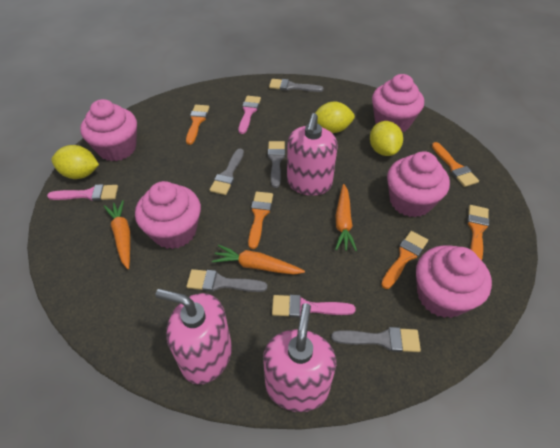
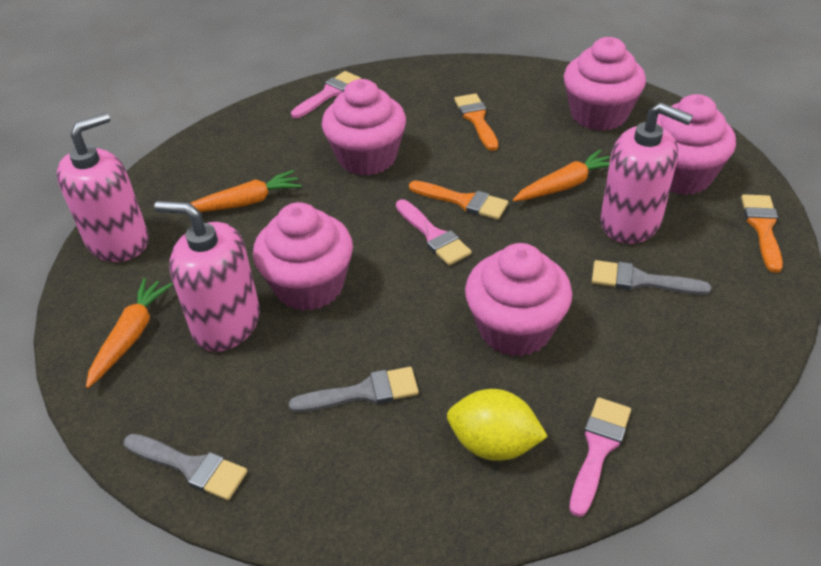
grey brush: 5 -> 3
orange brush: 5 -> 3
yellow lemon: 3 -> 1

